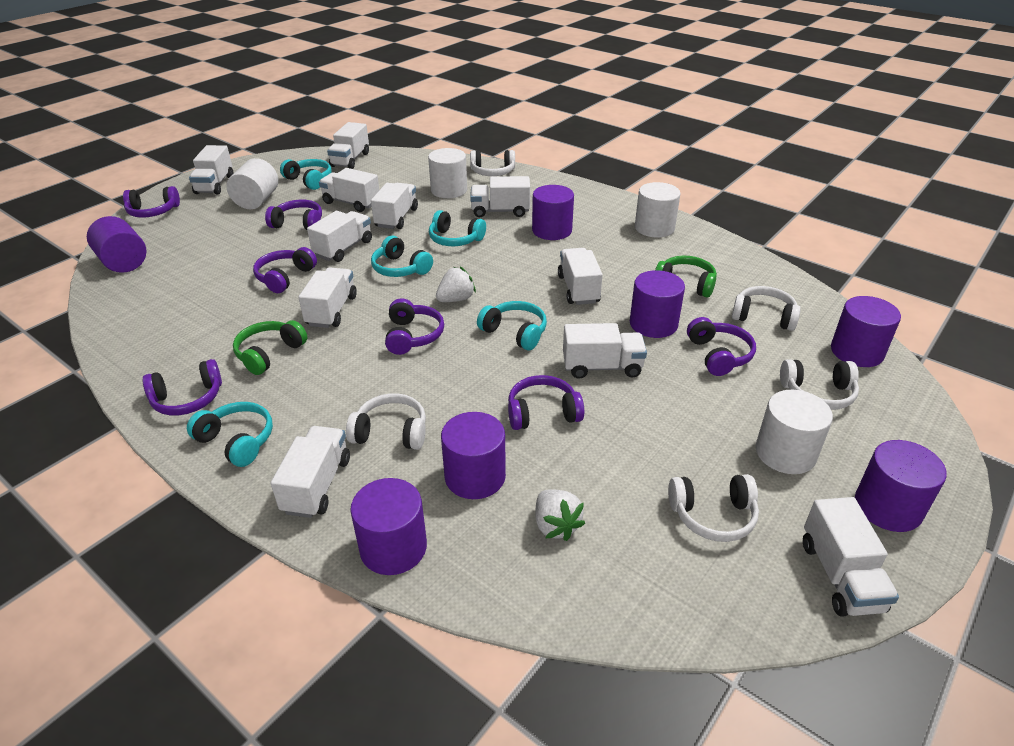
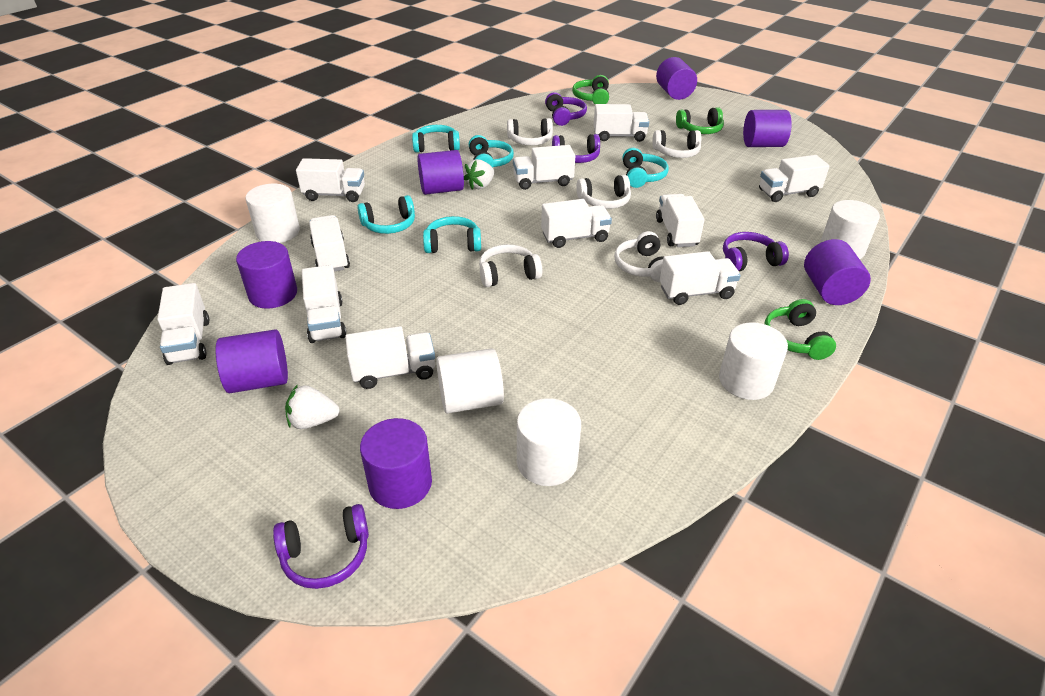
green headphones: 2 -> 3
purple headphones: 7 -> 4
white cylinder: 4 -> 5

